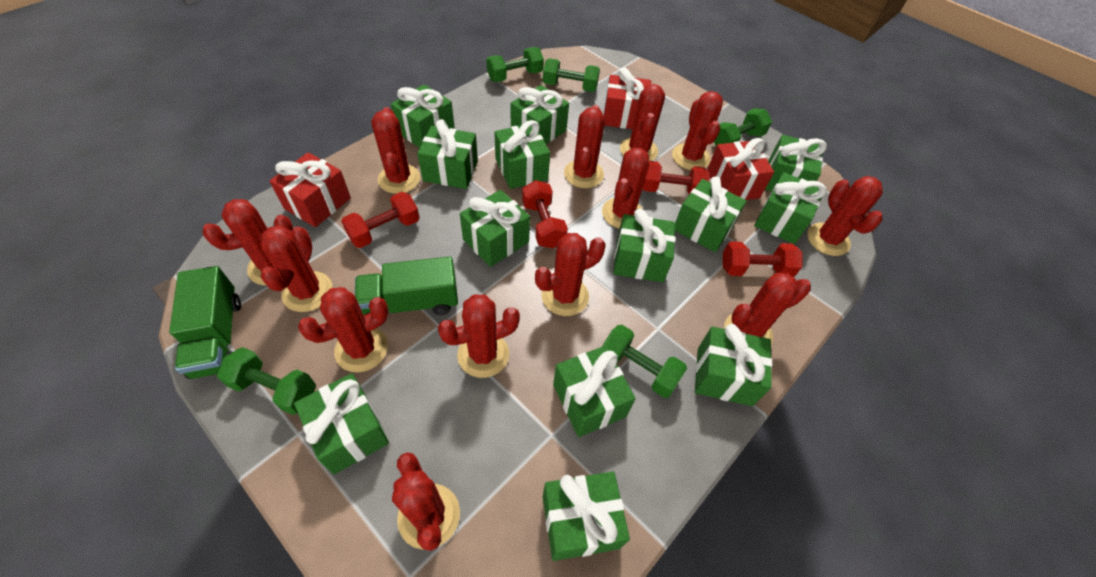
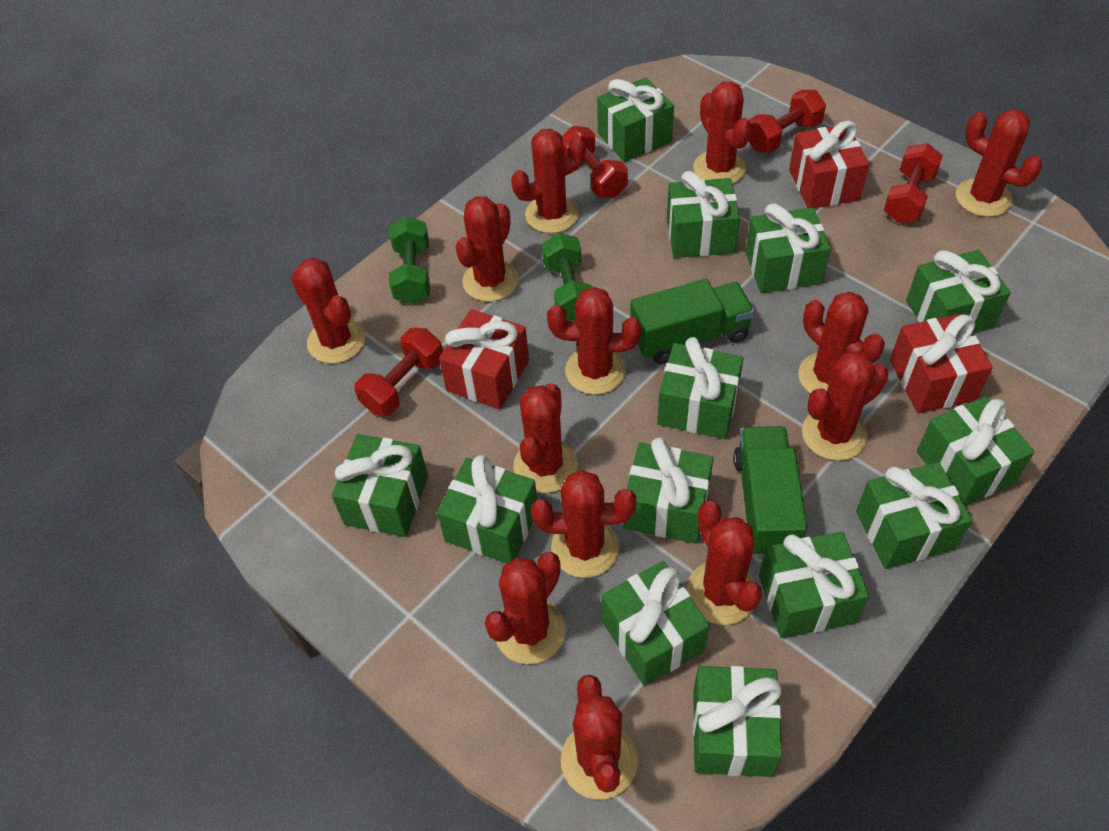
green dumbbell: 5 -> 2

